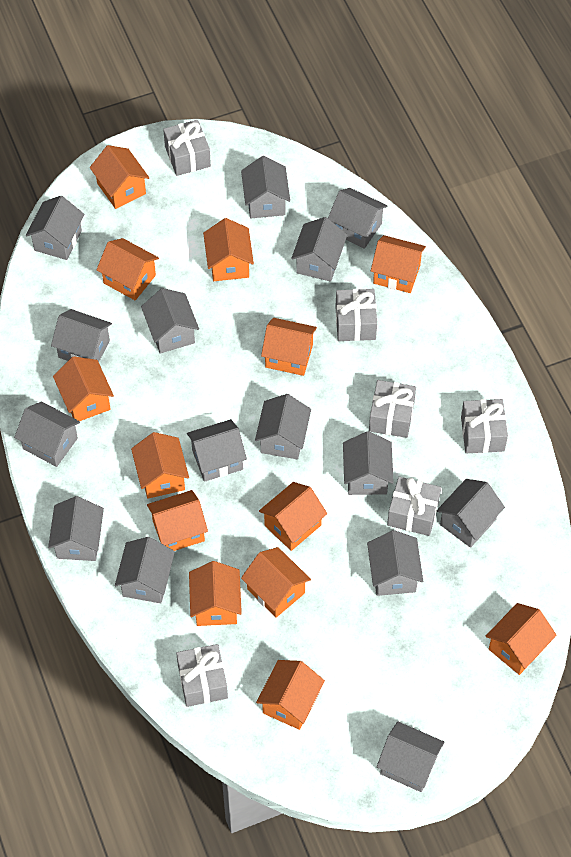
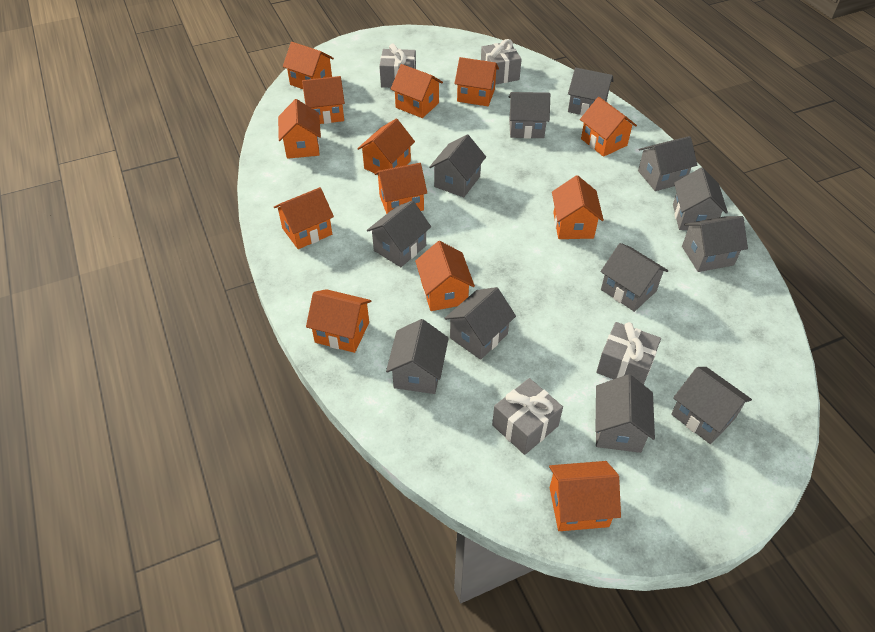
grey gift: 6 -> 4
grey house: 15 -> 12

